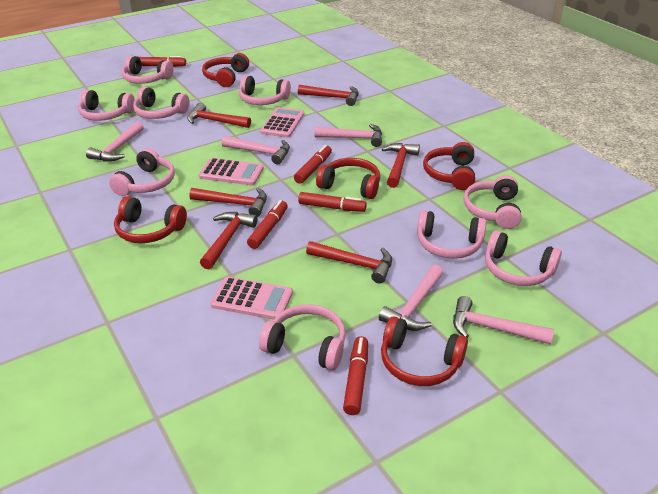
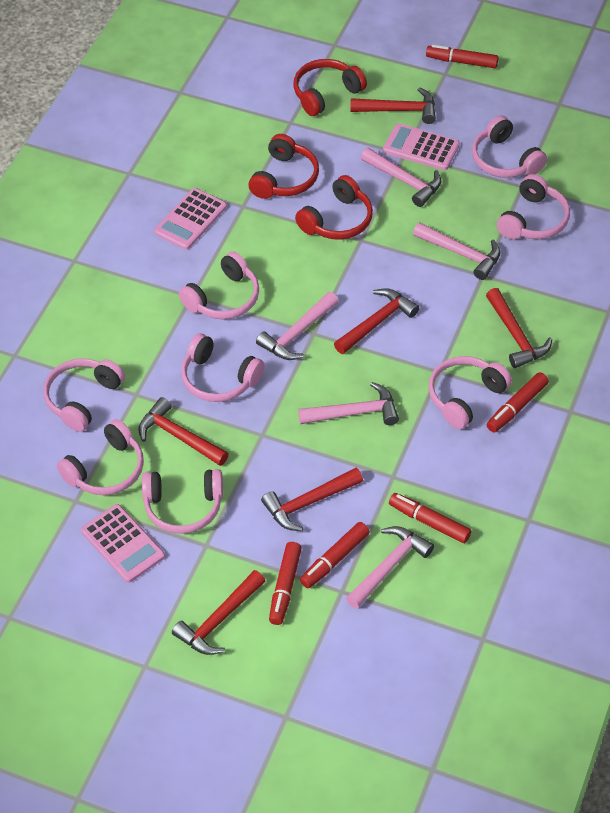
pink headphones: 9 -> 8
red headphones: 5 -> 3

